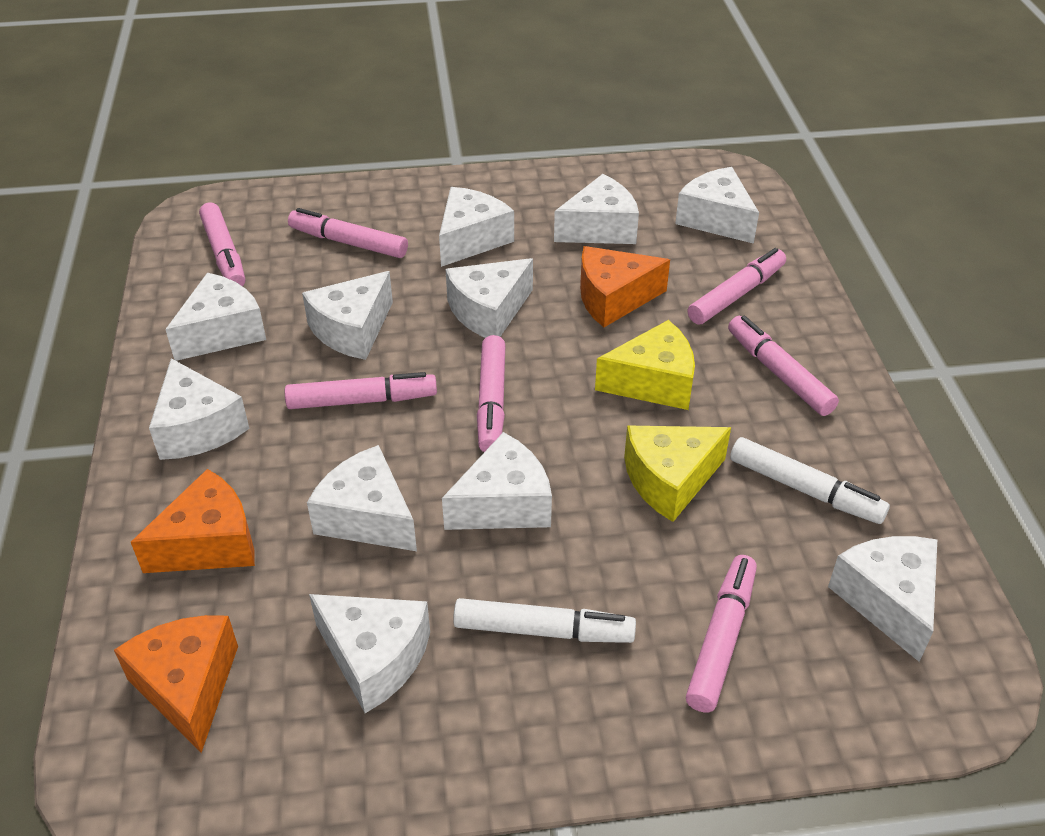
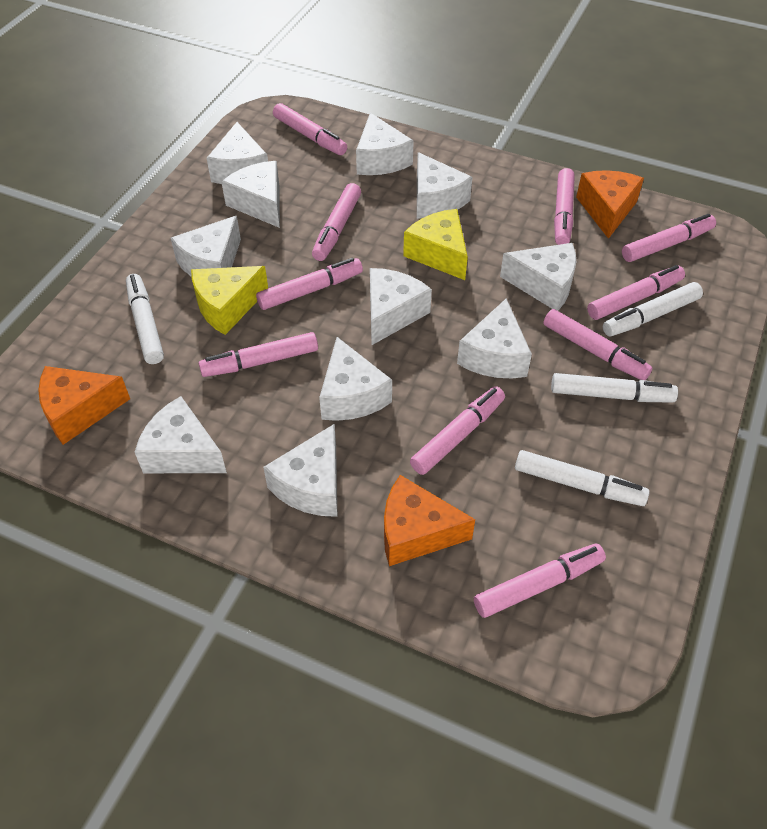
pink marker: 7 -> 10
white marker: 2 -> 4

